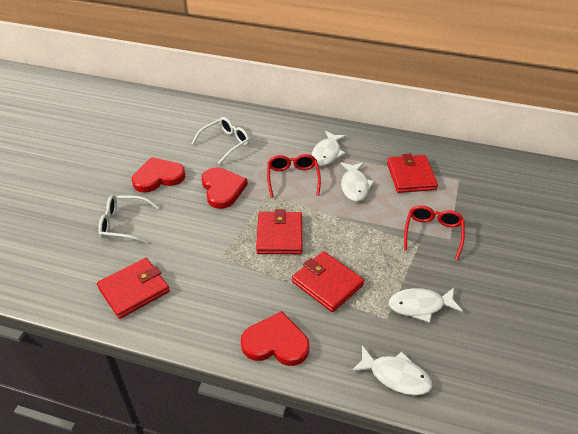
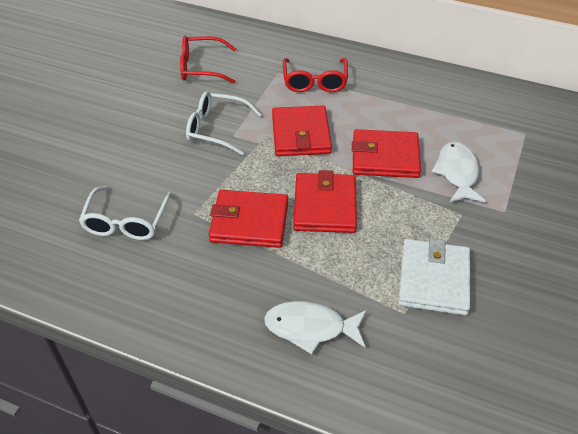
red heart: 3 -> 0
white fish: 4 -> 2
white wallet: 0 -> 1

